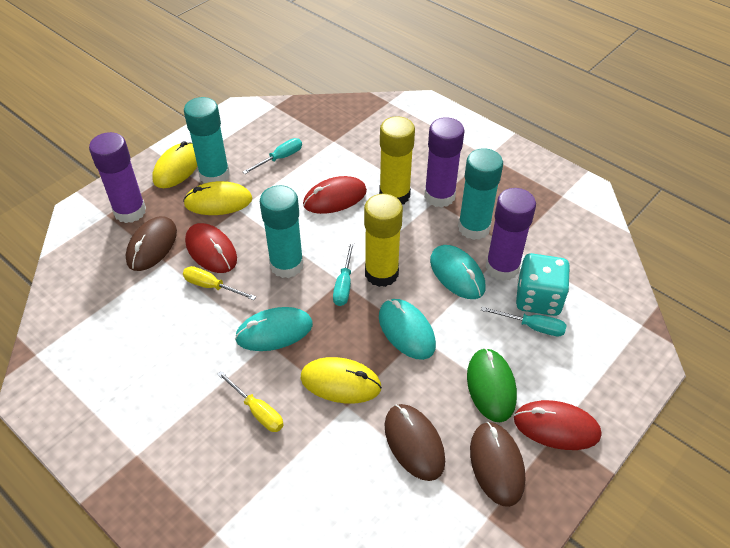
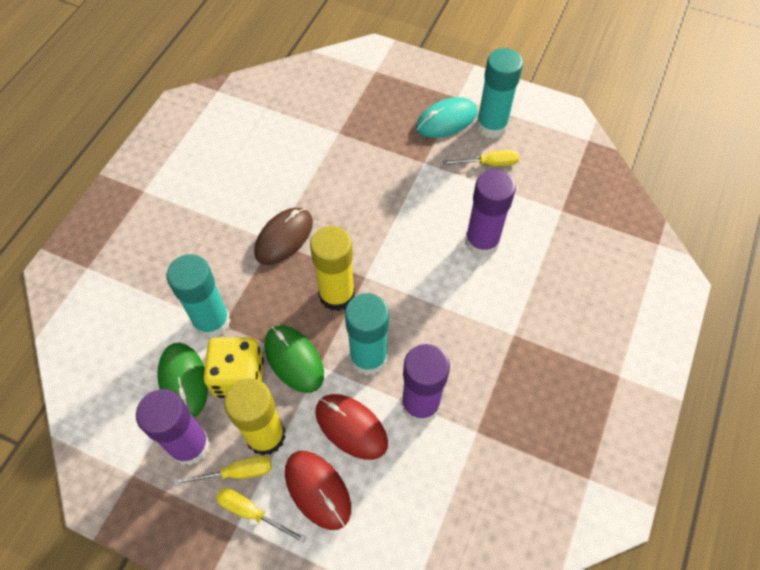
brown mouse: 3 -> 1
green mouse: 1 -> 2
red mouse: 3 -> 2
turquoise dice: 1 -> 0
turquoise mouse: 3 -> 1
turquoise screwdriver: 3 -> 0
yellow dice: 0 -> 1
yellow mouse: 3 -> 0
yellow screwdriver: 2 -> 3

